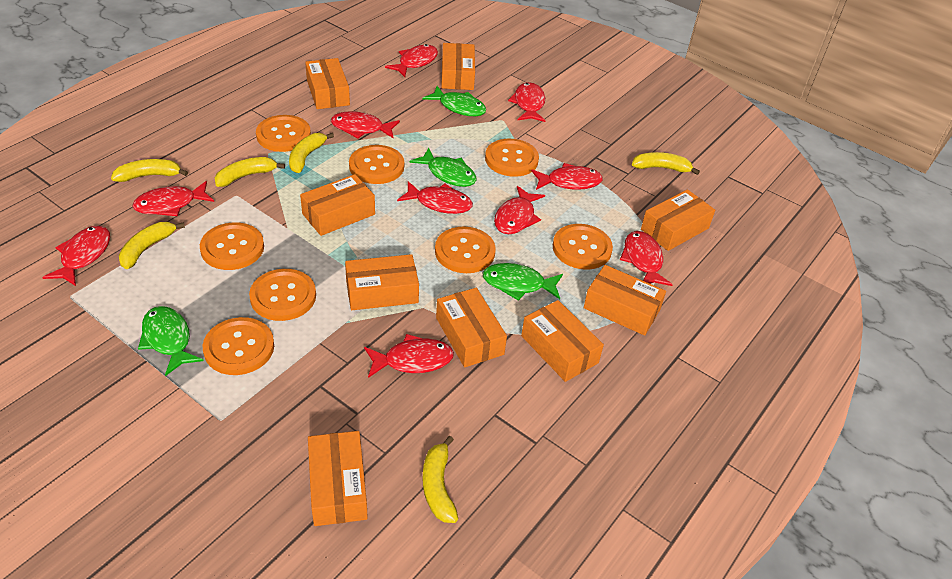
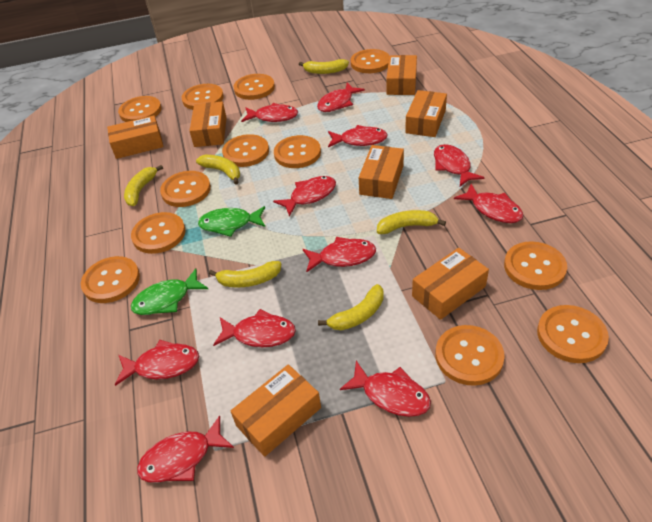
green fish: 4 -> 2
orange box: 9 -> 7
orange button: 8 -> 12
red fish: 10 -> 11

